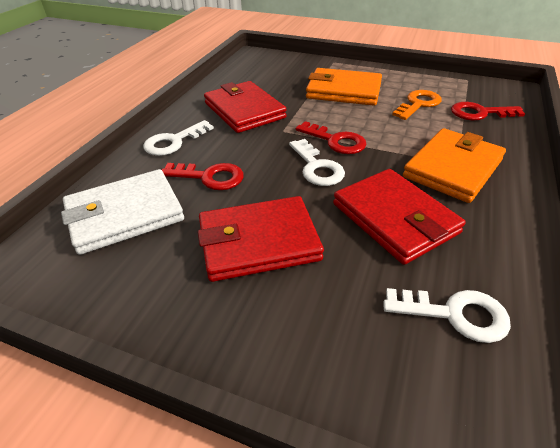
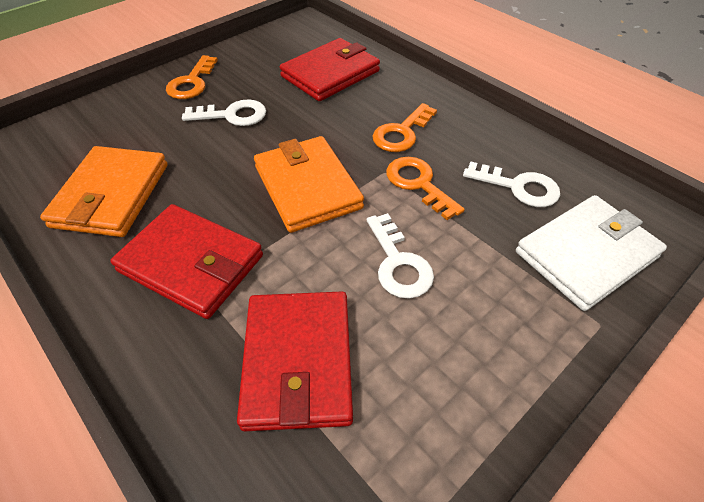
orange key: 1 -> 3
red key: 3 -> 0

